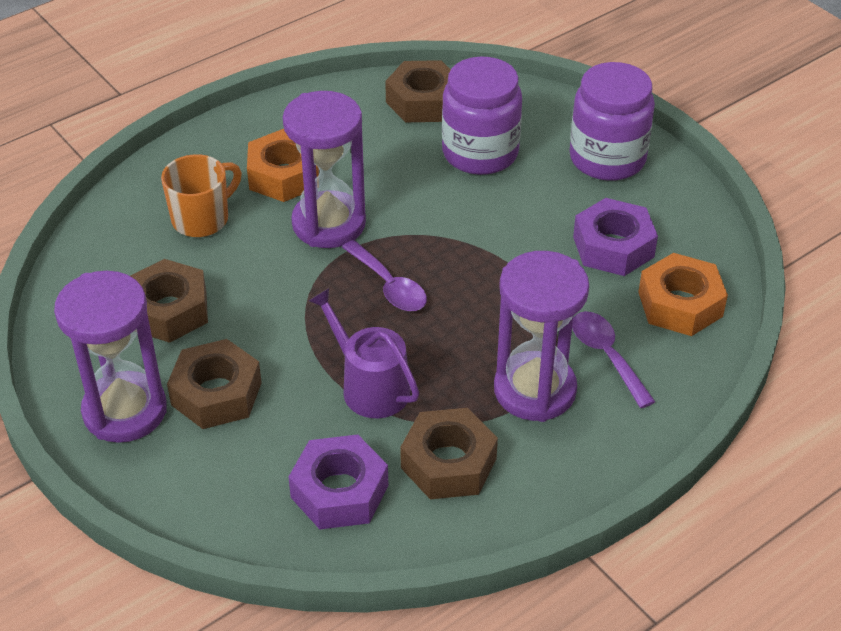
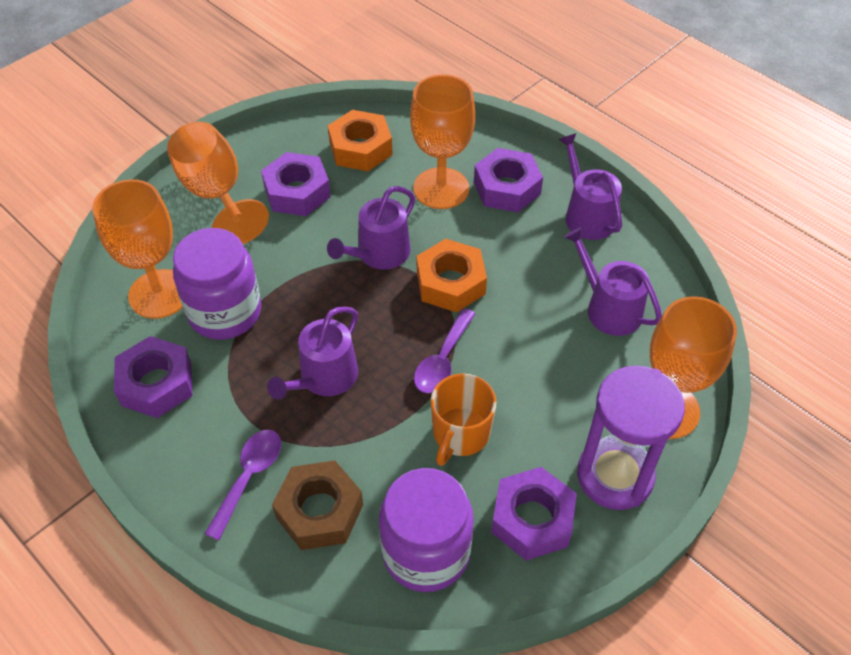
brown nut: 4 -> 1
orange goblet: 0 -> 4
purple hourglass: 3 -> 1
purple nut: 2 -> 4
purple watering can: 1 -> 4

